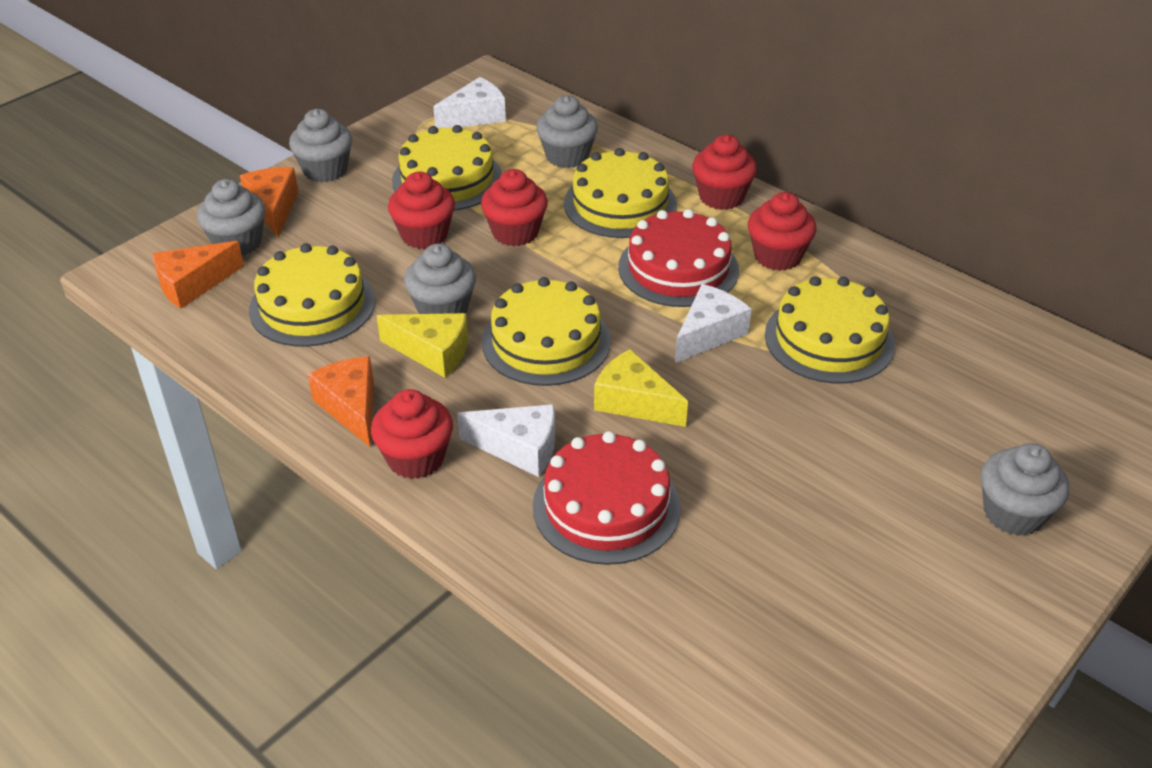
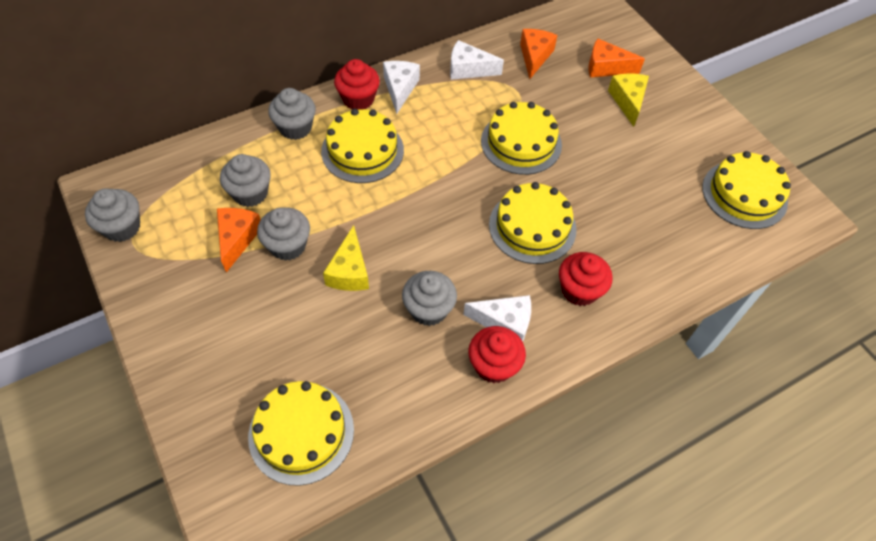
red cake: 2 -> 0
red cupcake: 5 -> 3

